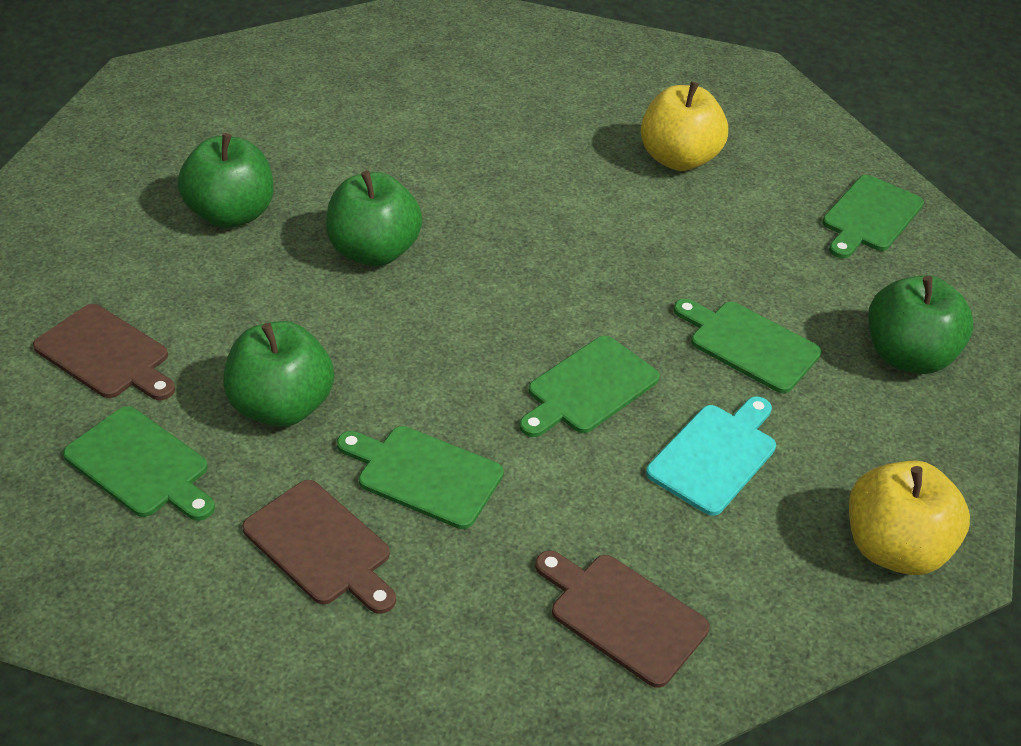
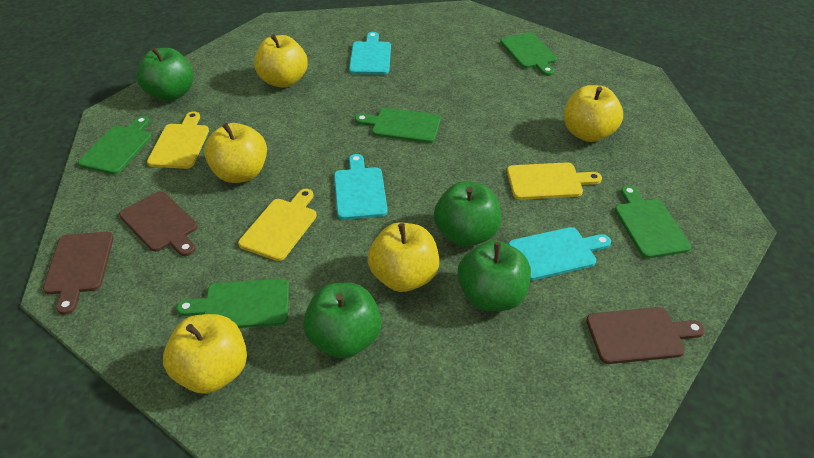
turquoise cutting board: 1 -> 3
yellow apple: 2 -> 5
yellow cutting board: 0 -> 3

